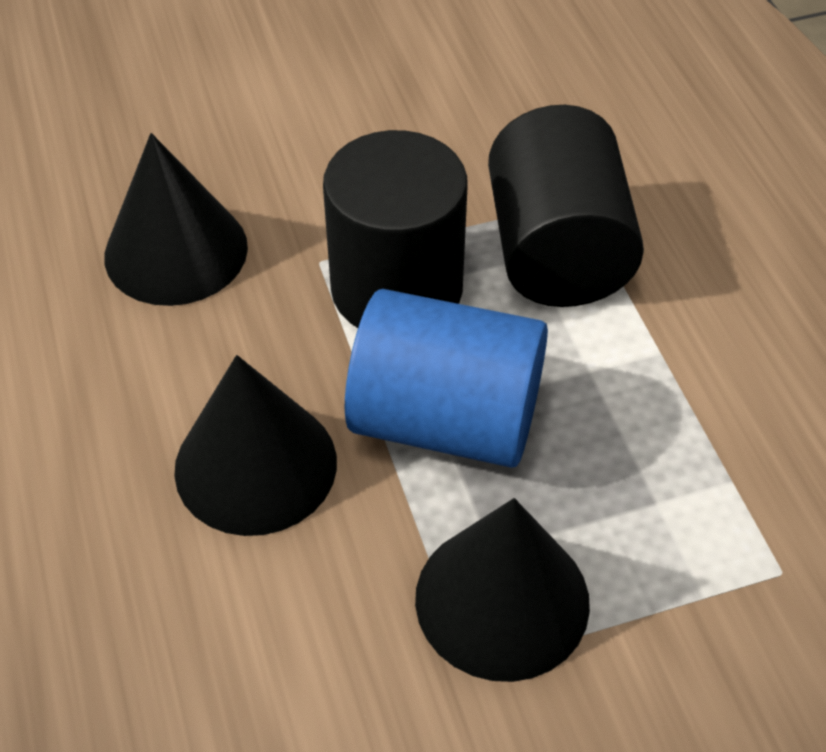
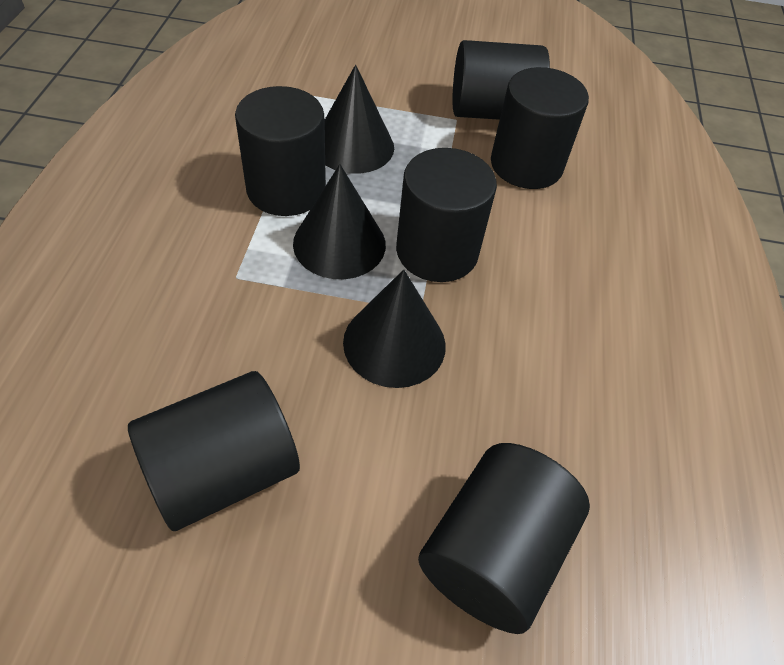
black cylinder: 2 -> 6
blue cylinder: 1 -> 0

